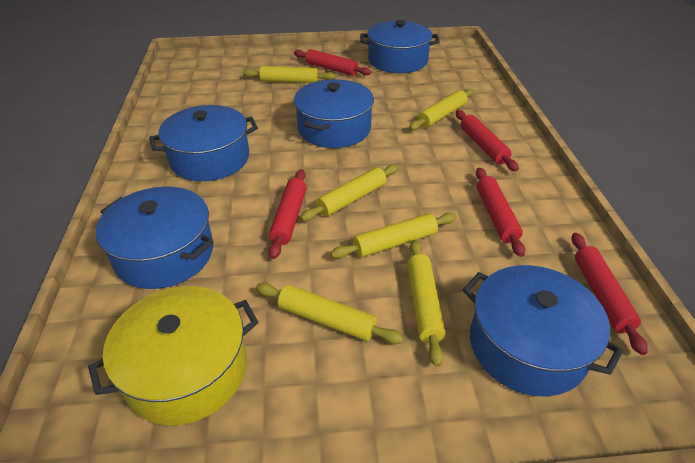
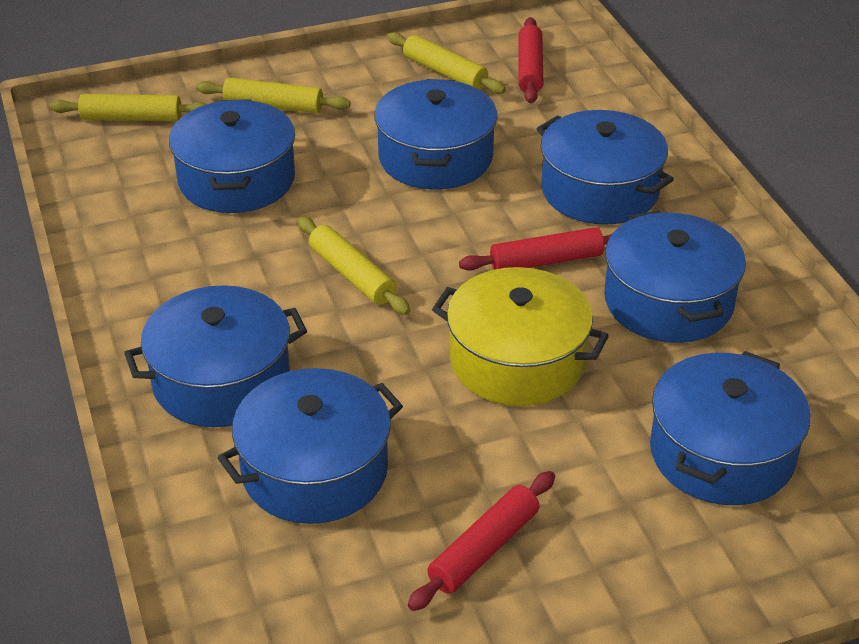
blue pot: 5 -> 7
red rolling pin: 5 -> 3
yellow rolling pin: 6 -> 4

